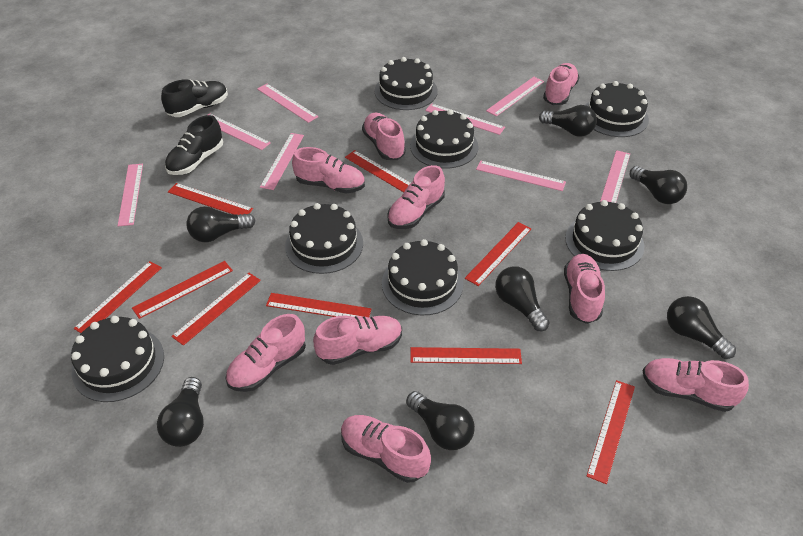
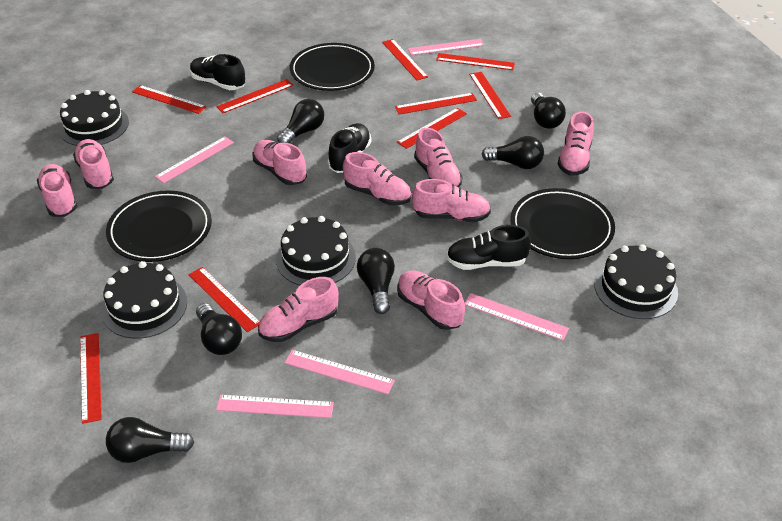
black cake: 7 -> 4
black light bulb: 7 -> 6
black plate: 0 -> 3
black shoe: 2 -> 3
pink ruler: 8 -> 5

